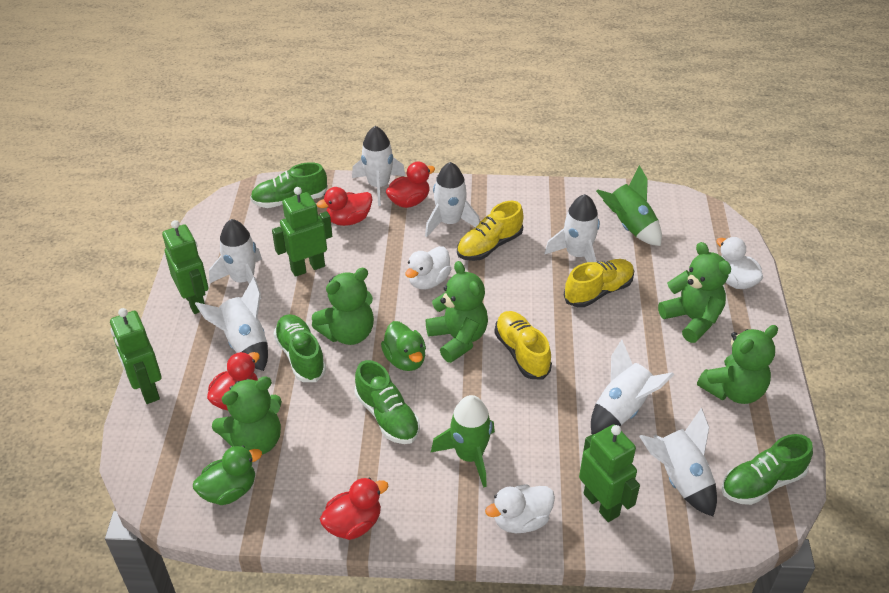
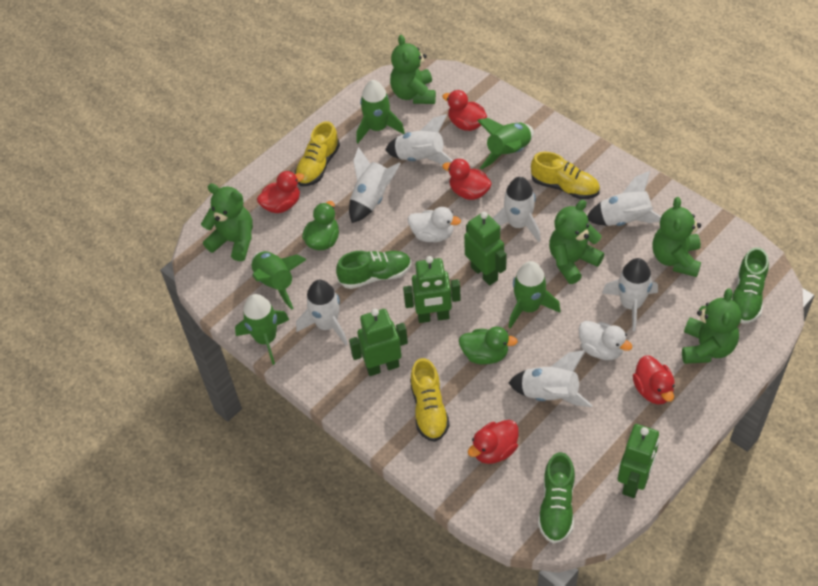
green rocket: 2 -> 5
green shoe: 4 -> 3
red duck: 4 -> 5
white duck: 3 -> 2

